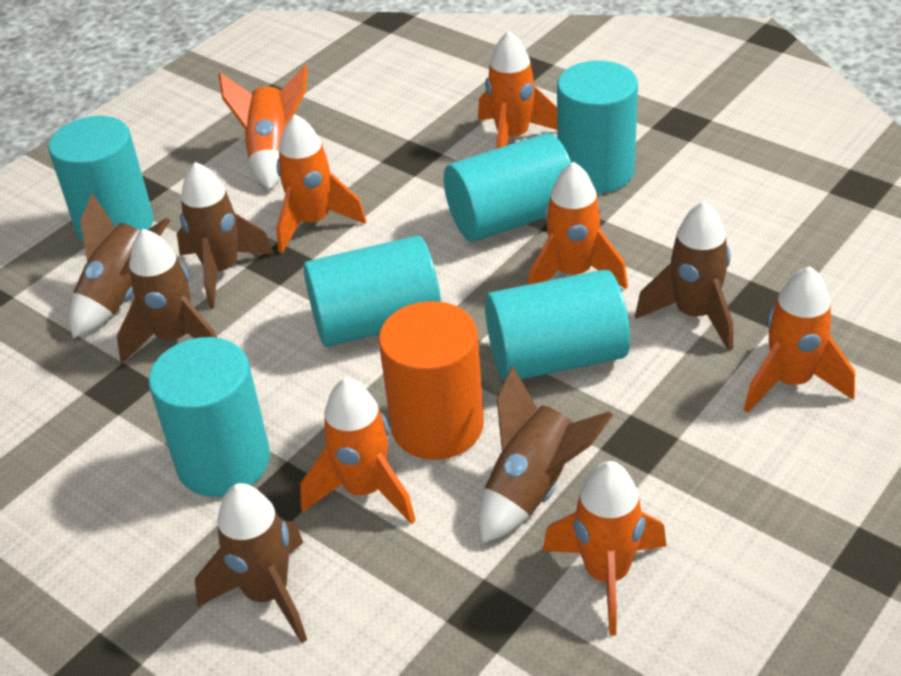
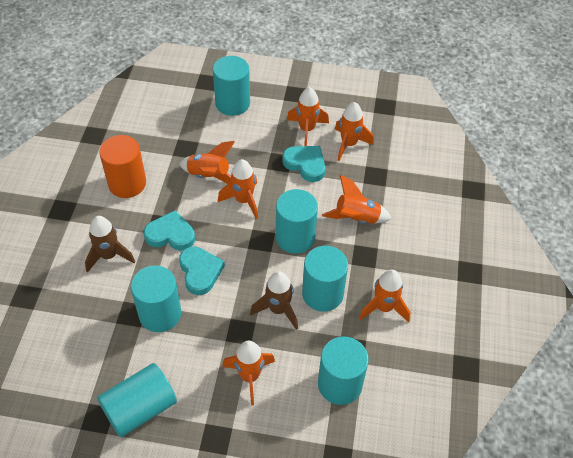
brown rocket: 6 -> 2
turquoise heart: 0 -> 3

